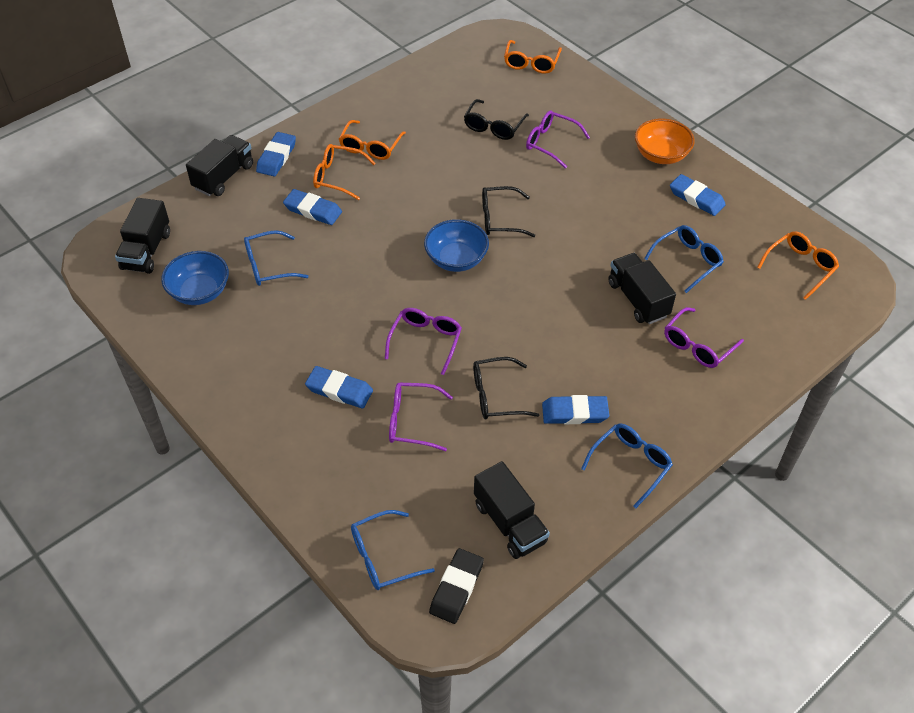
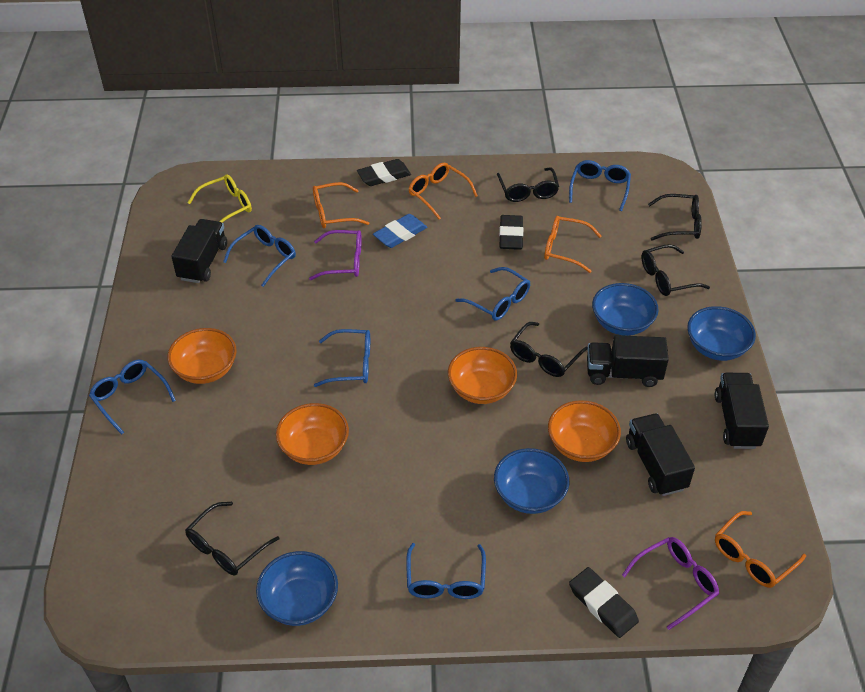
black eraser: 1 -> 3
black glasses: 3 -> 5
blue bowl: 2 -> 4
blue eraser: 5 -> 1
blue glasses: 4 -> 6
orange bowl: 1 -> 4
purple glasses: 4 -> 2
yellow glasses: 0 -> 1

